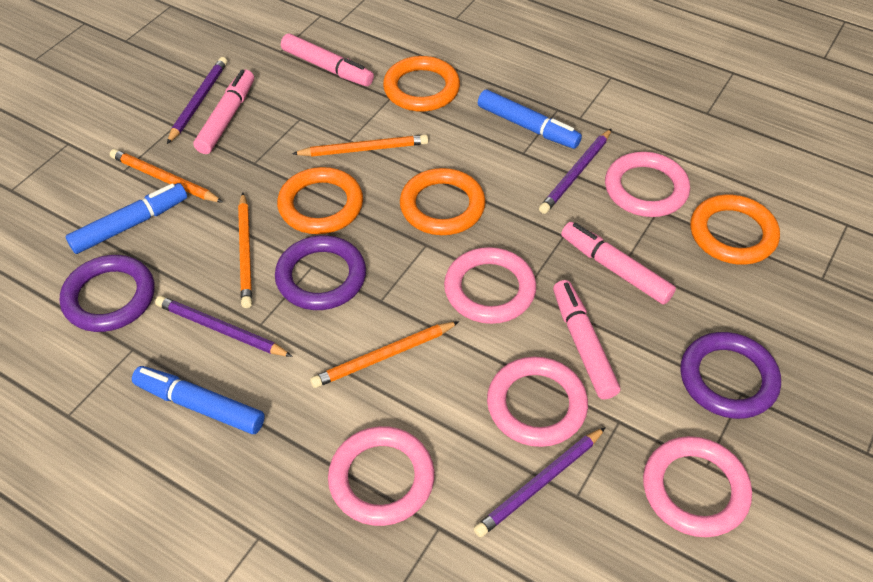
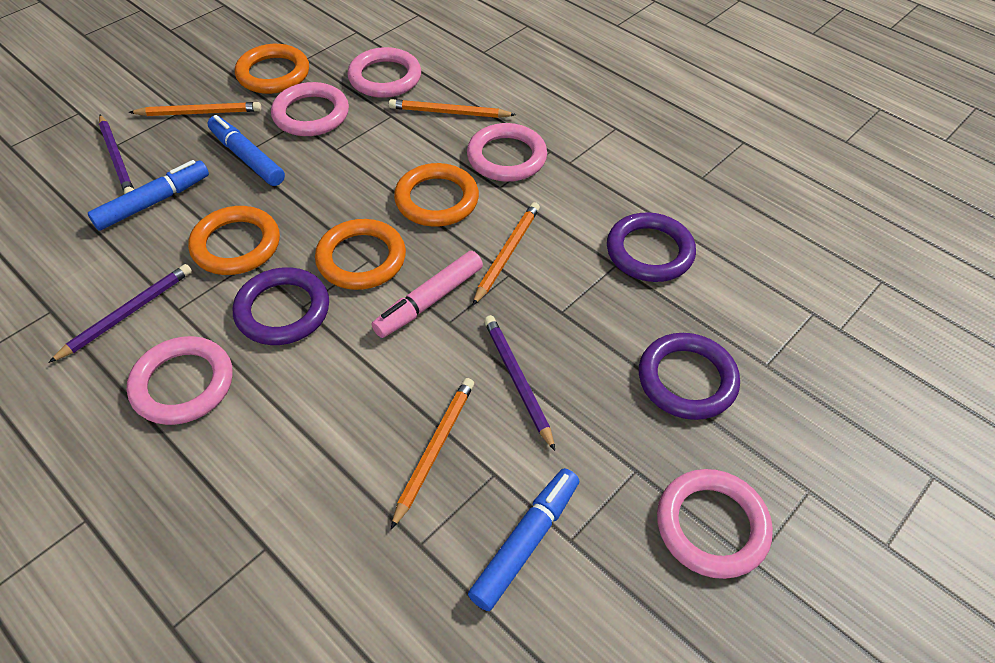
pink marker: 4 -> 1
purple pencil: 4 -> 3

